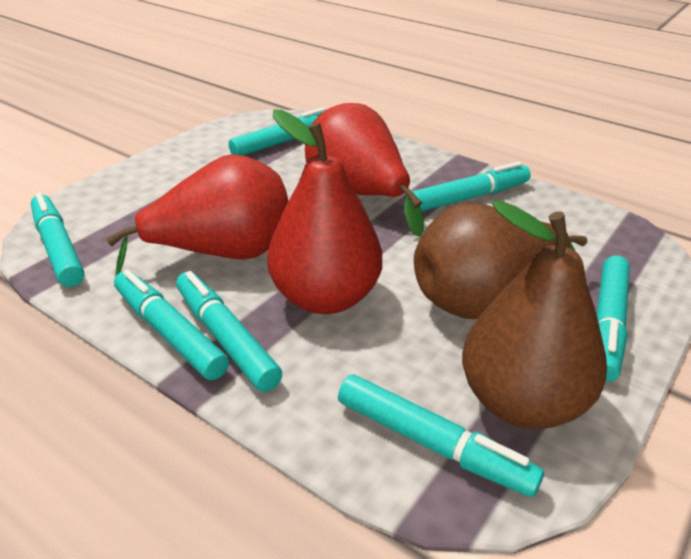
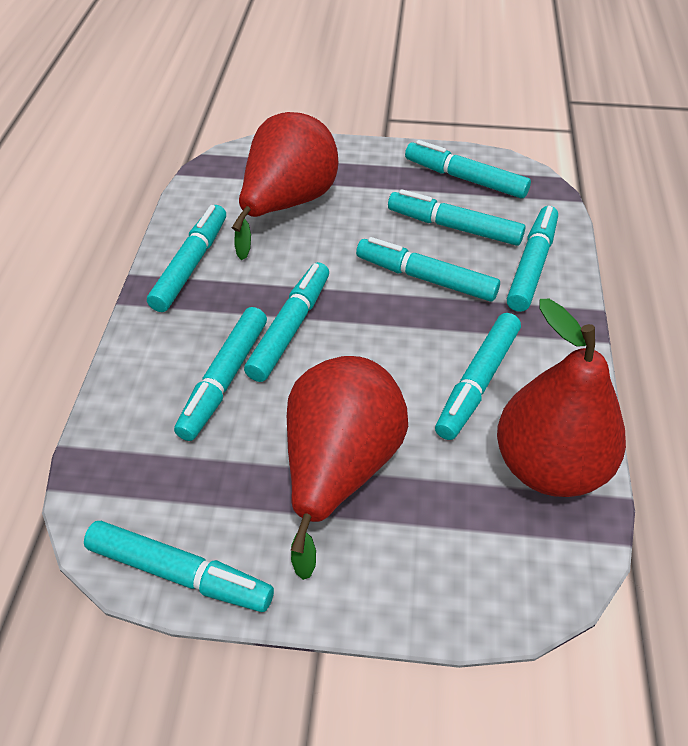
brown pear: 2 -> 0
turquoise marker: 7 -> 9

